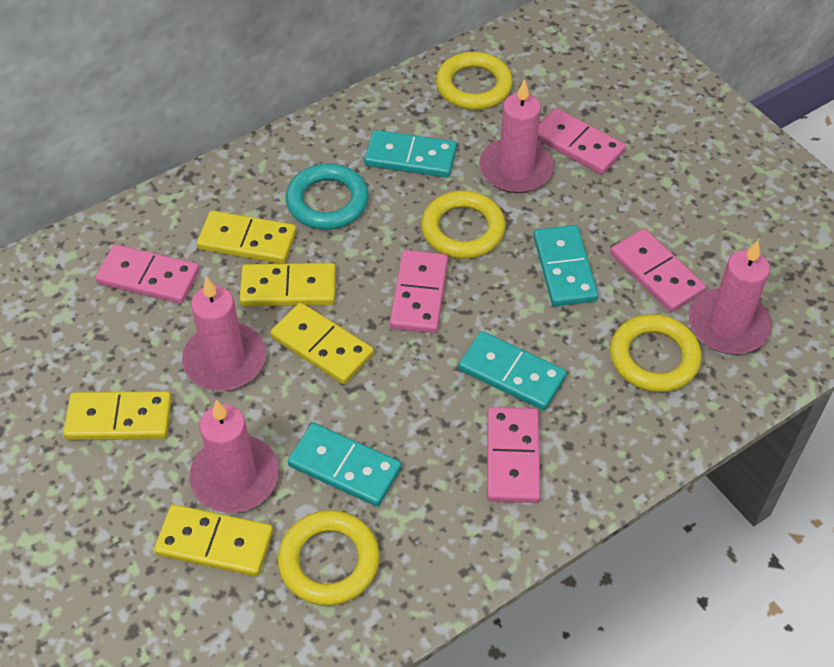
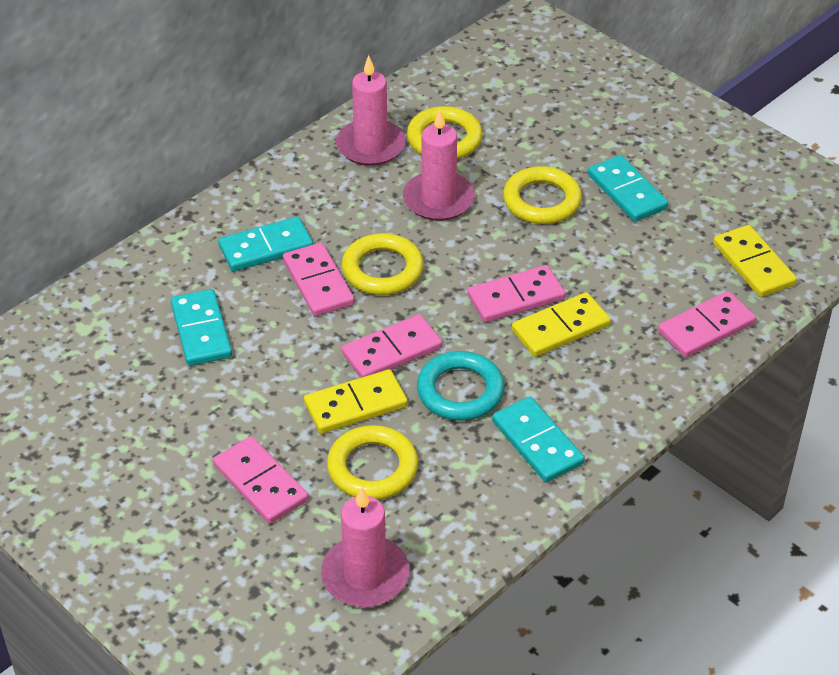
pink candle: 4 -> 3
yellow domino: 5 -> 3

